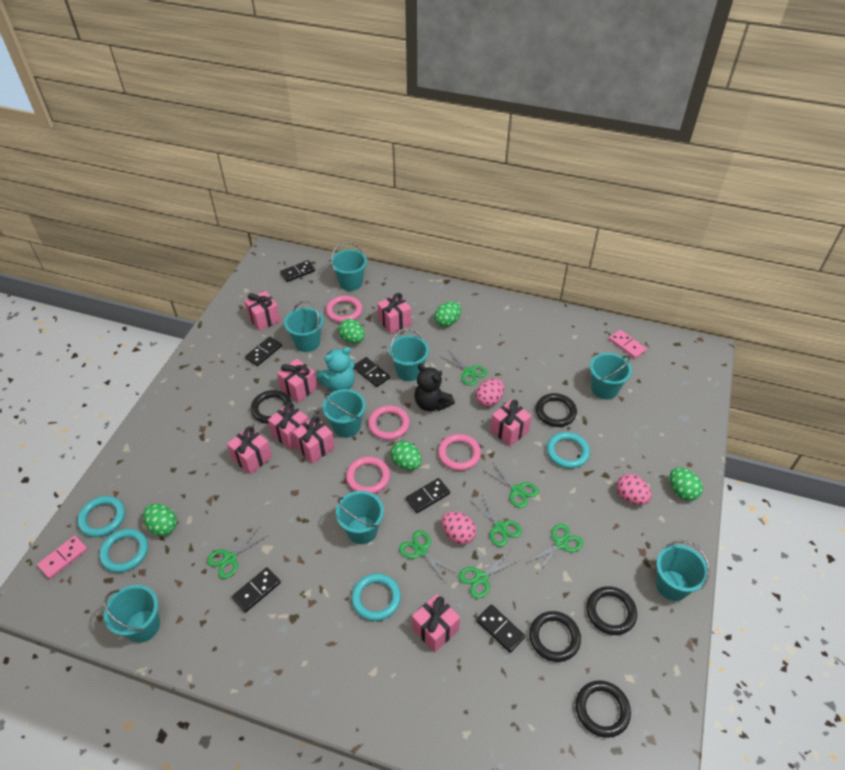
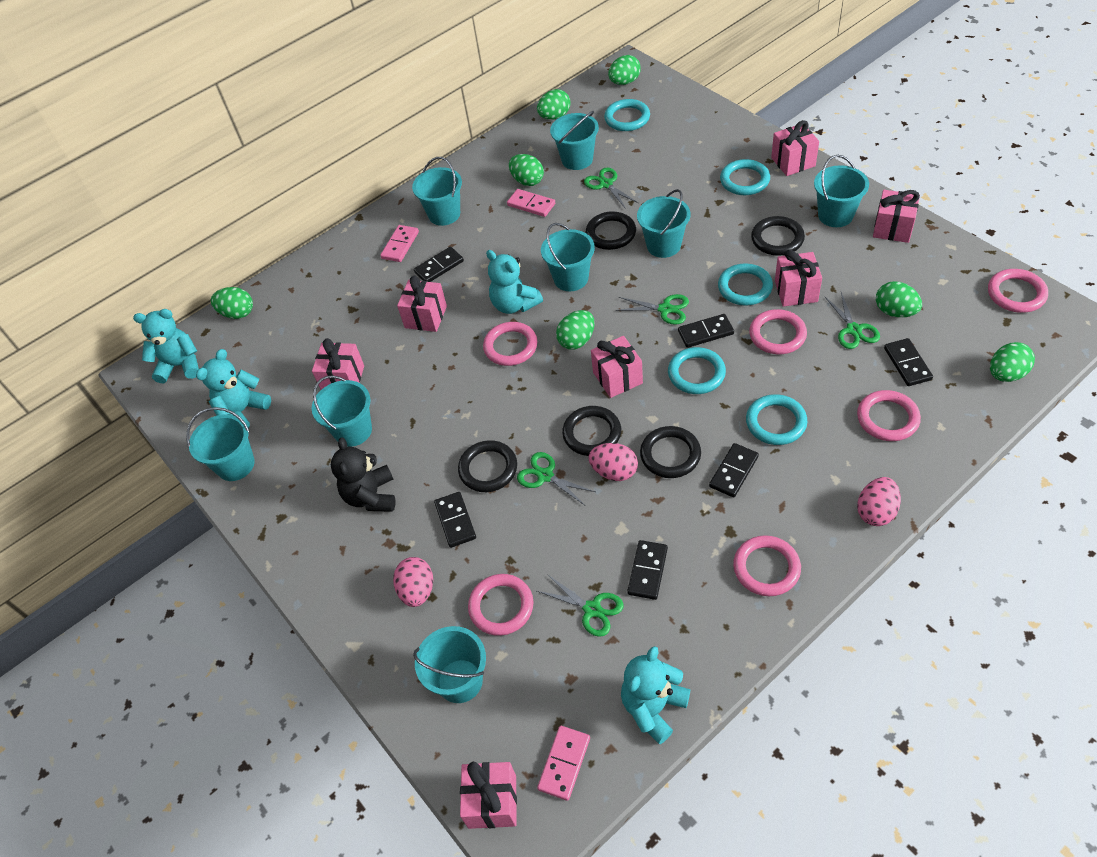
green egg: 5 -> 7
green scissors: 7 -> 5
pink domino: 2 -> 3
pink gift: 8 -> 7
pink ring: 4 -> 6
turquoise ring: 4 -> 5
turquoise teddy bear: 1 -> 4

